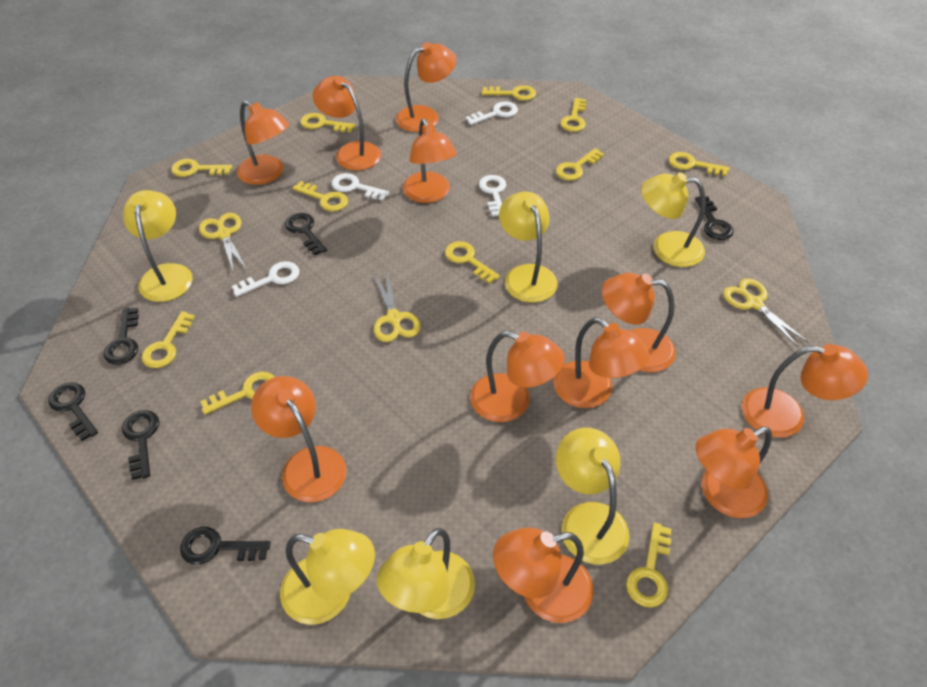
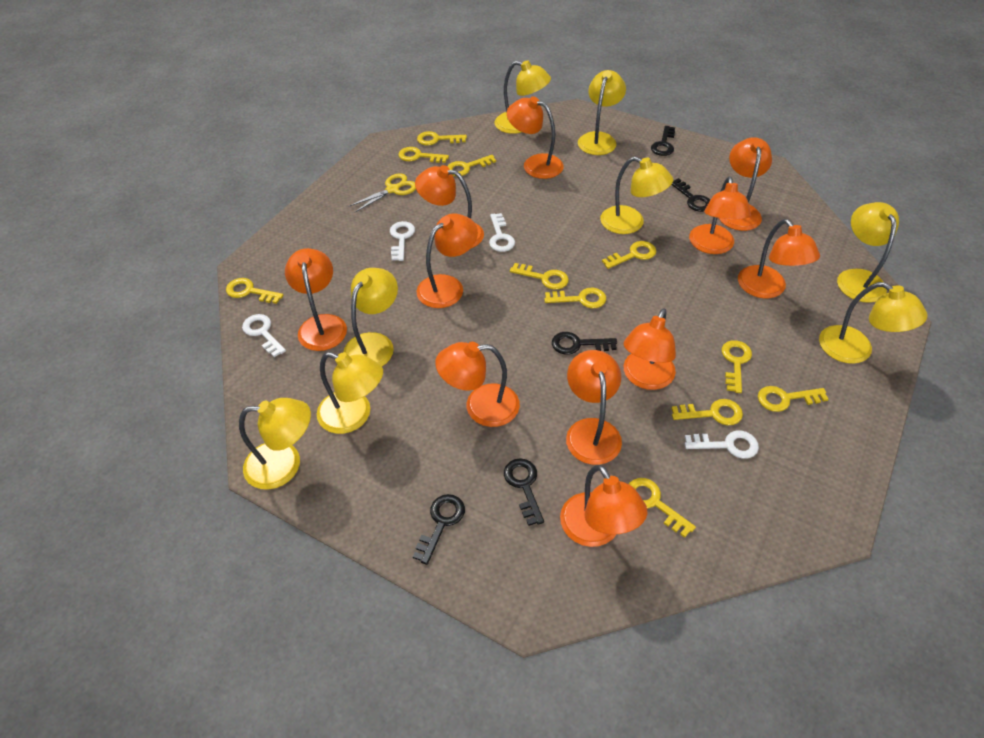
black key: 6 -> 5
yellow lamp: 6 -> 8
yellow scissors: 3 -> 1

